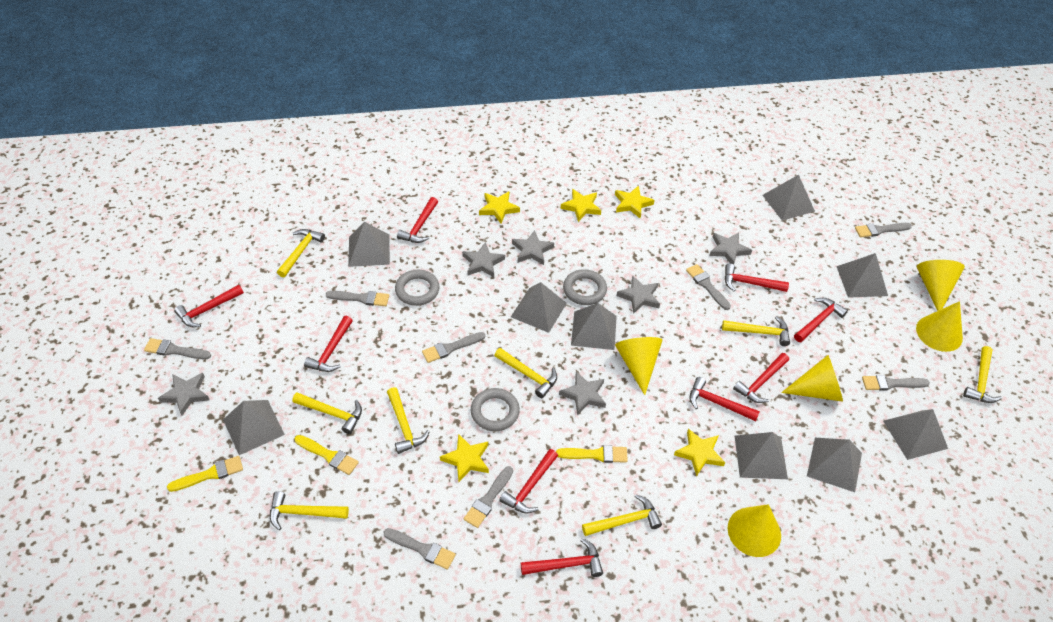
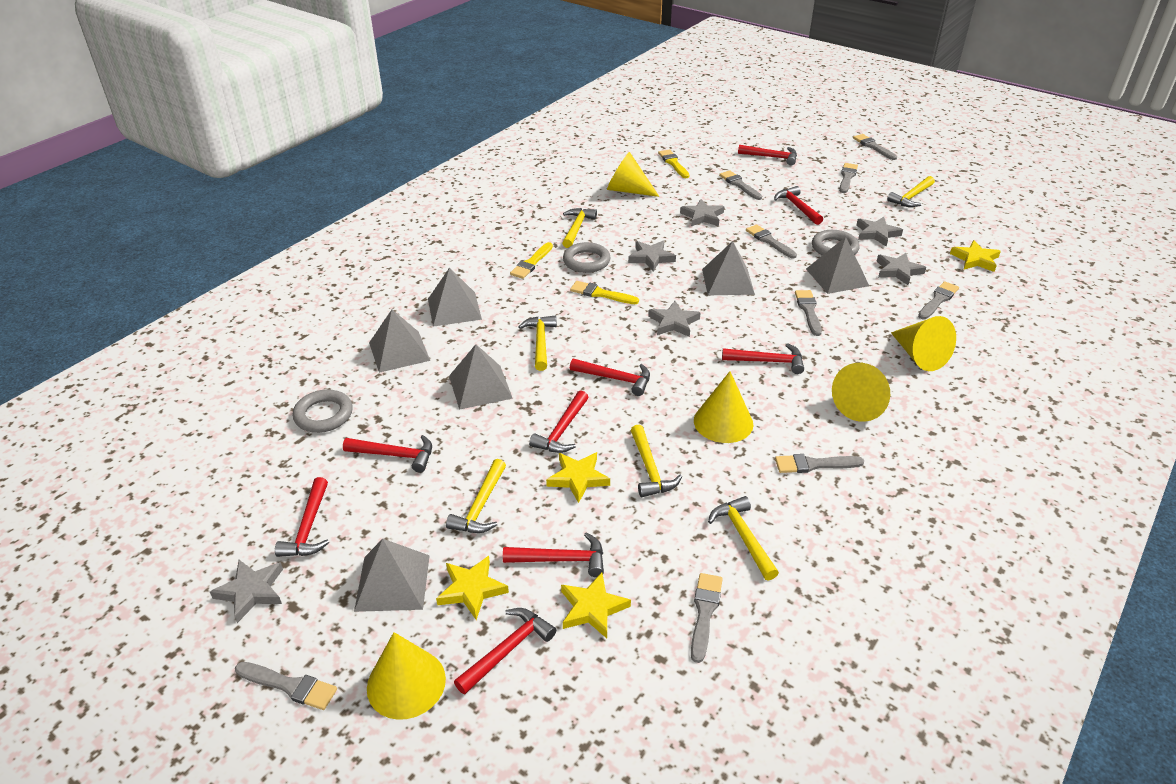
grey brush: 8 -> 9
grey pyramid: 9 -> 6
yellow hammer: 8 -> 6
yellow star: 5 -> 4

